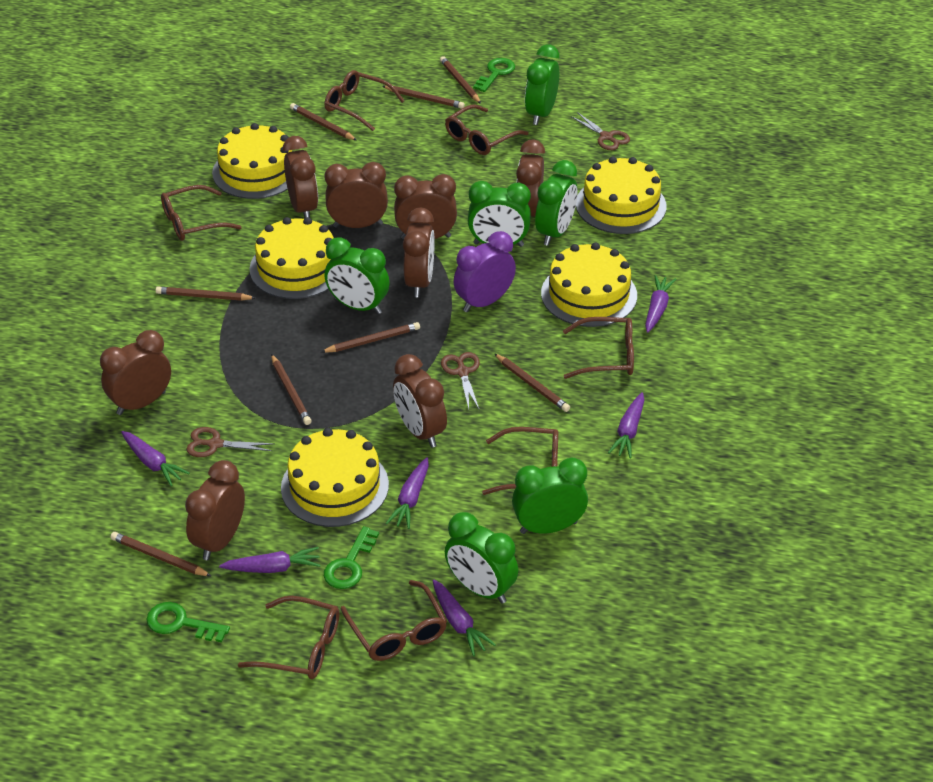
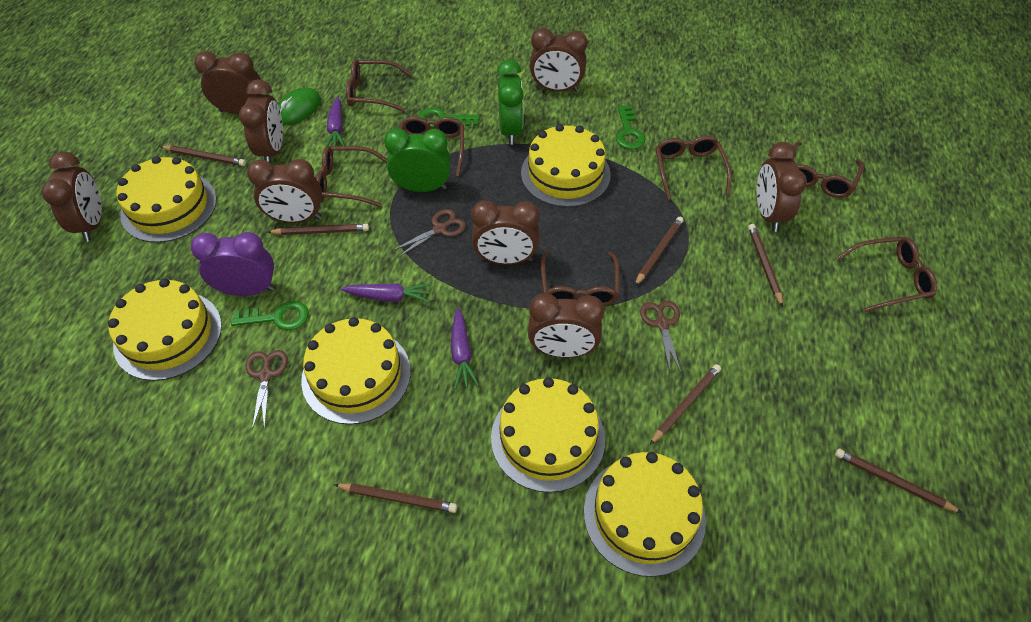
brown pencil: 8 -> 7
green clock: 6 -> 2
green mouse: 0 -> 1
purple carrot: 6 -> 3
yellow cake: 5 -> 6

